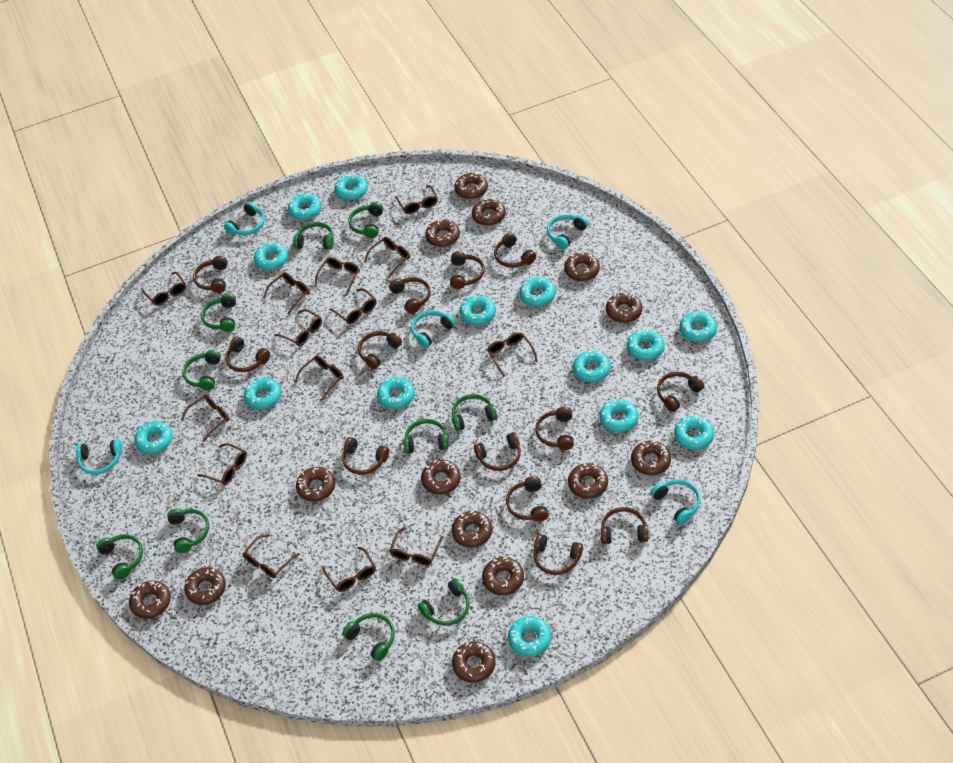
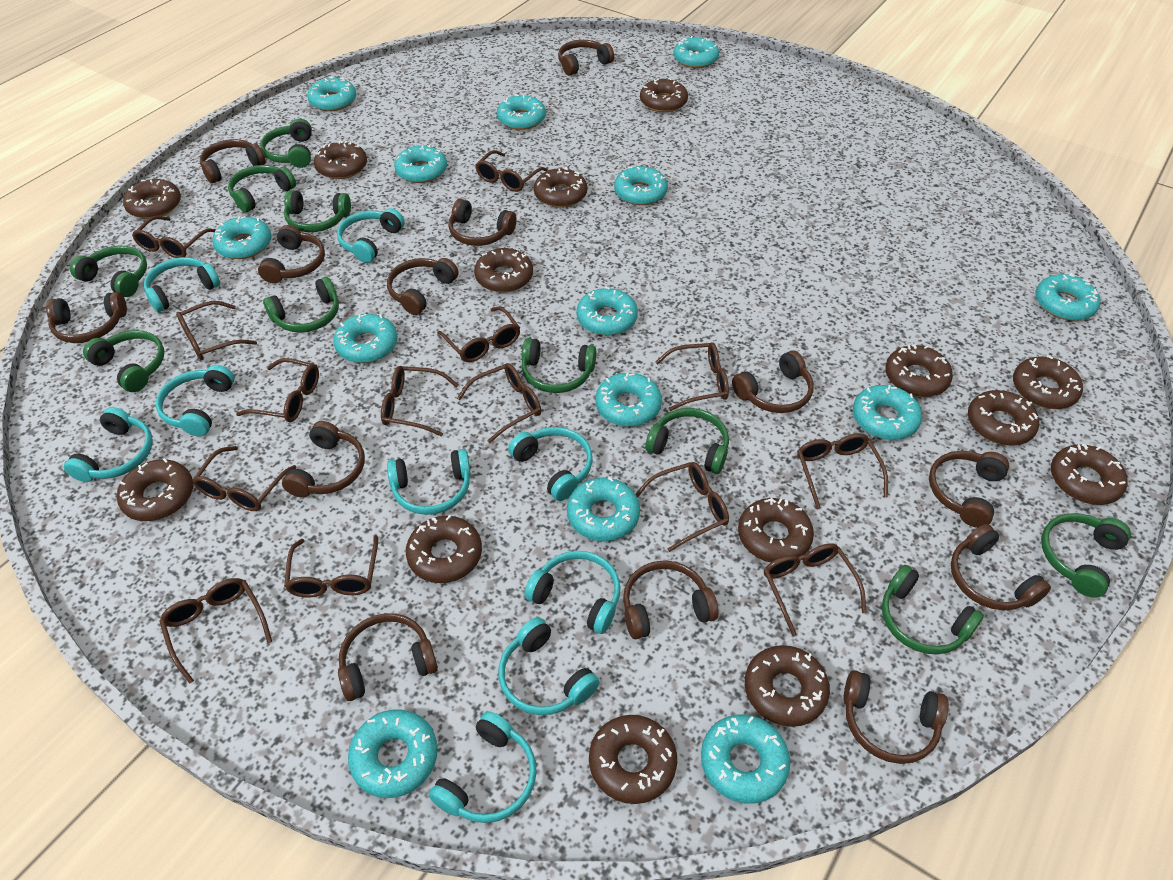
turquoise headphones: 5 -> 9

